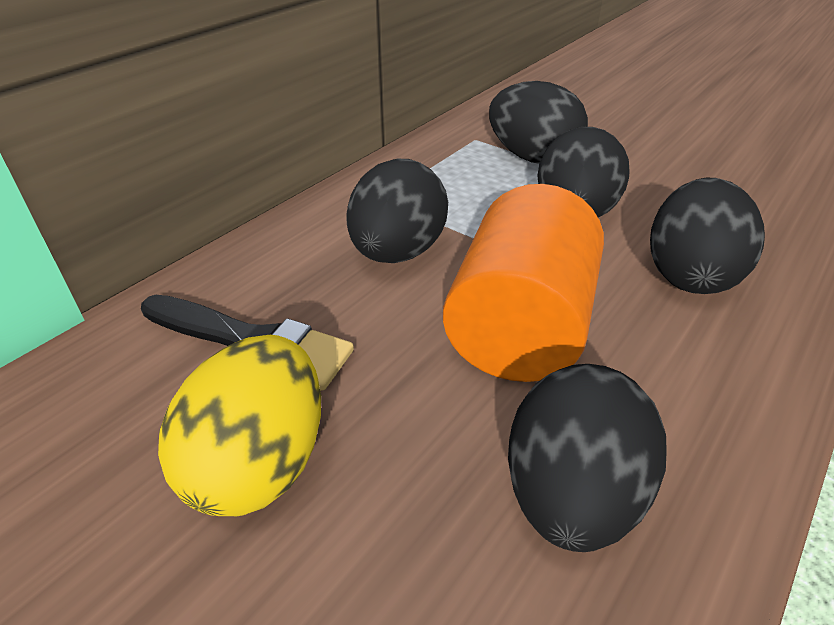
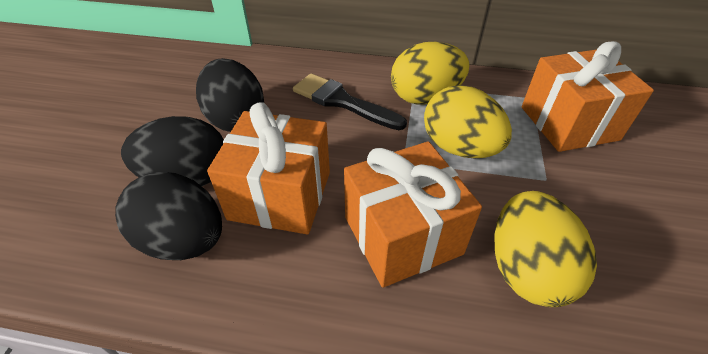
black egg: 5 -> 3
orange cylinder: 1 -> 0
orange gift: 0 -> 3
yellow egg: 1 -> 3

